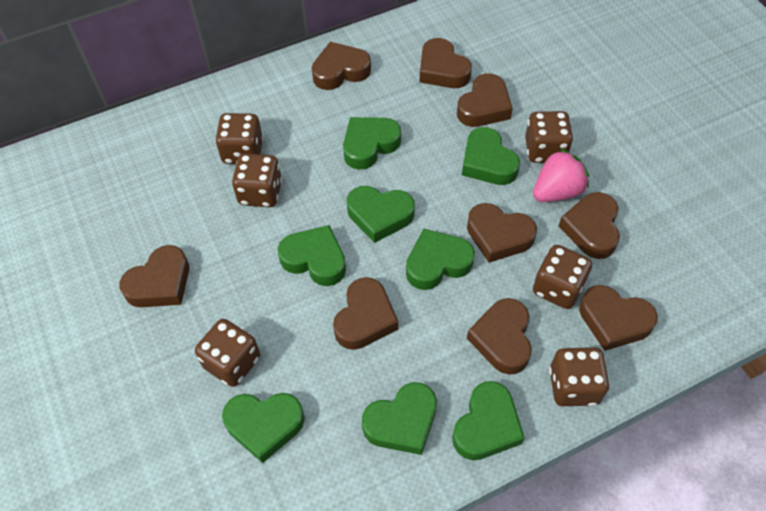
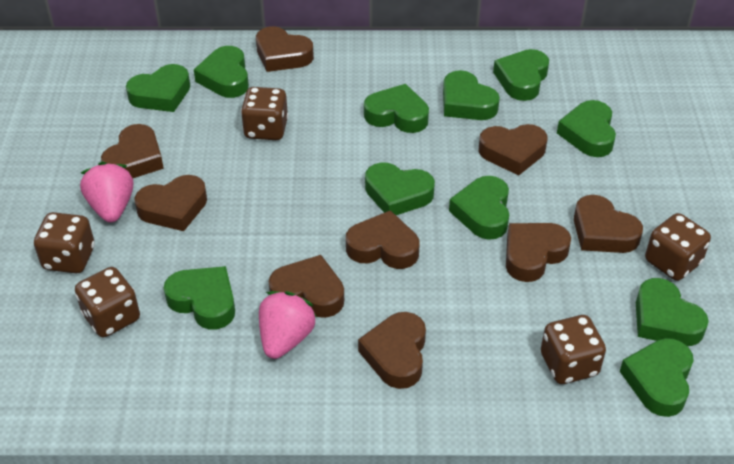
brown dice: 6 -> 5
green heart: 8 -> 11
pink strawberry: 1 -> 2

